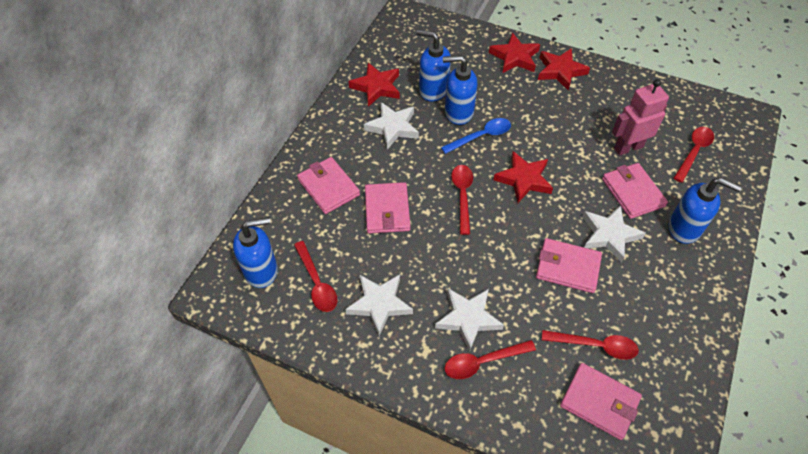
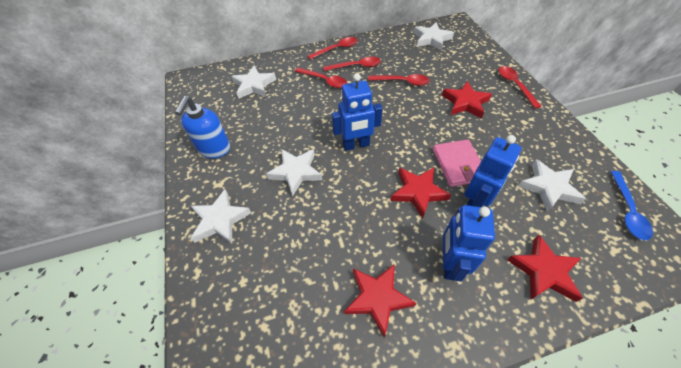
blue robot: 0 -> 3
blue soap dispenser: 4 -> 1
pink robot: 1 -> 0
pink wallet: 5 -> 1
white star: 4 -> 5

